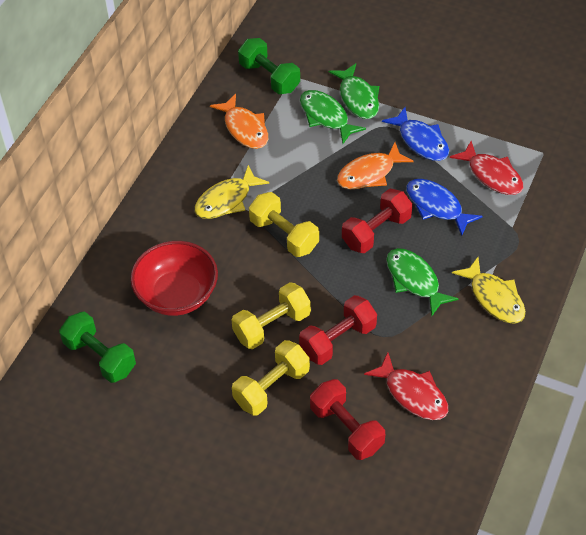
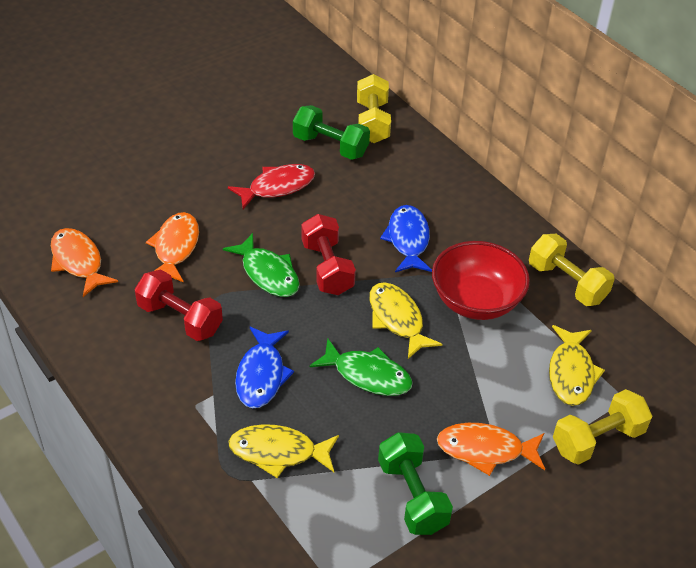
green fish: 3 -> 2
orange fish: 2 -> 3
red dumbbell: 3 -> 2
red fish: 2 -> 1
yellow fish: 2 -> 3

